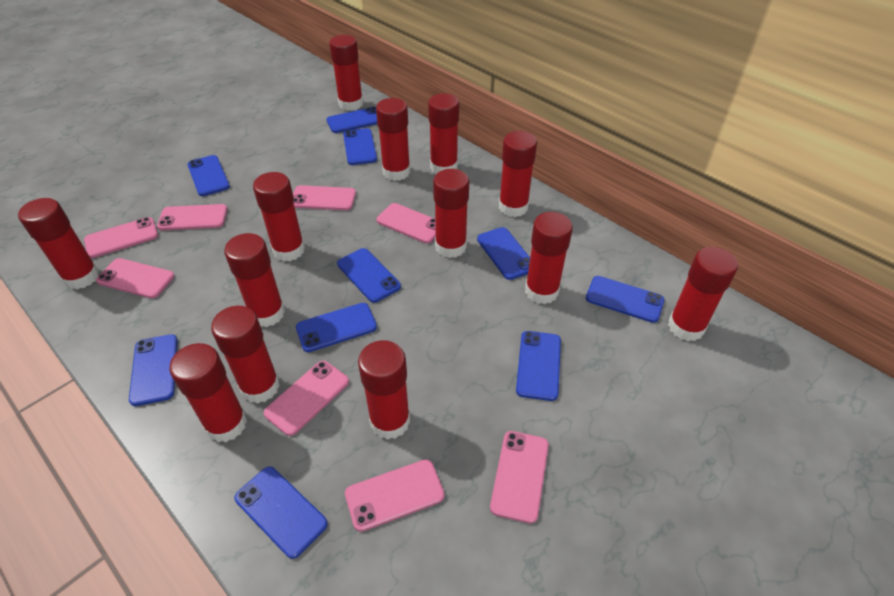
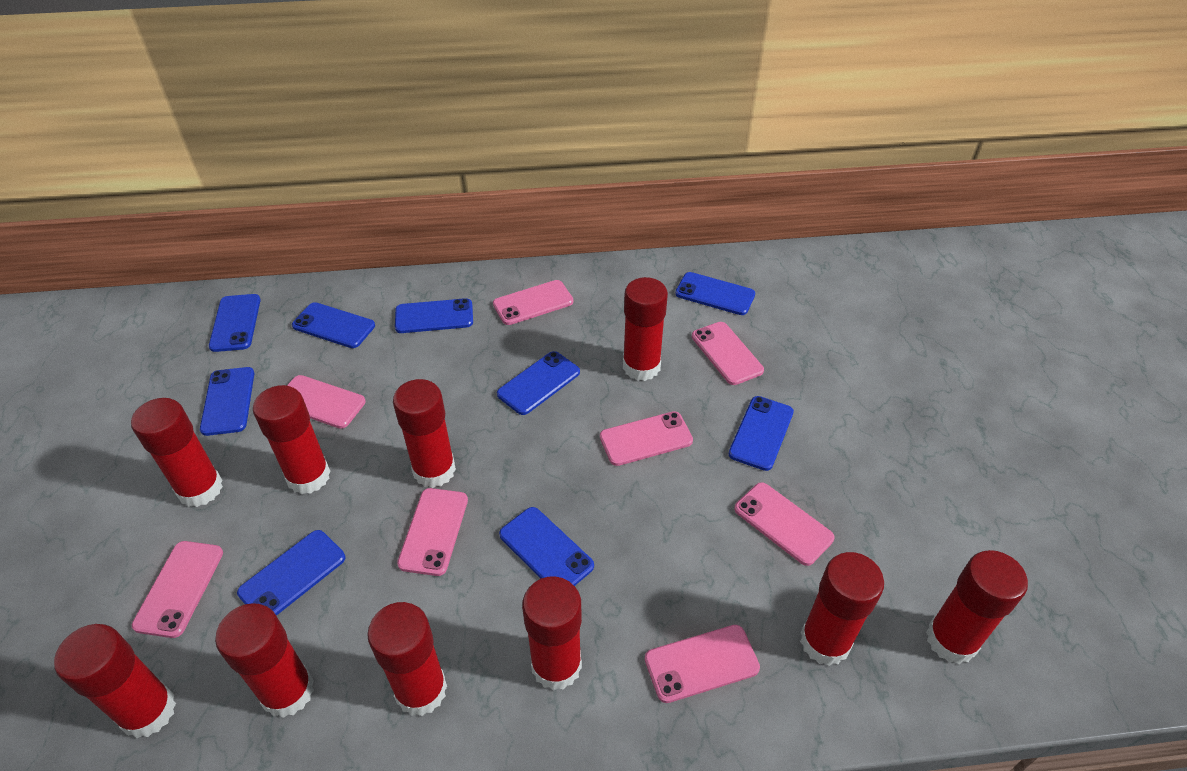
blue phone: 10 -> 9
red glue stick: 13 -> 10

